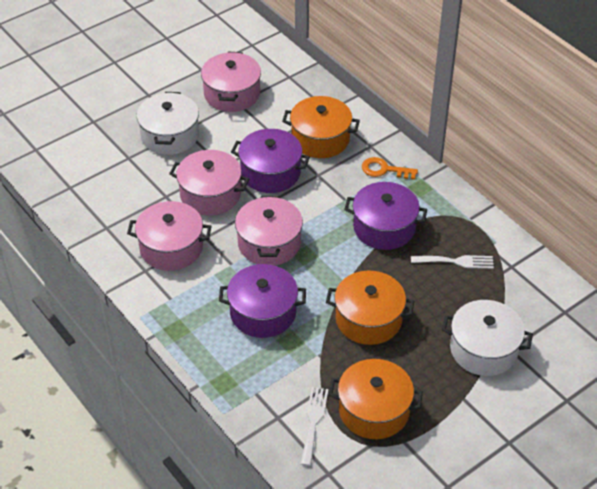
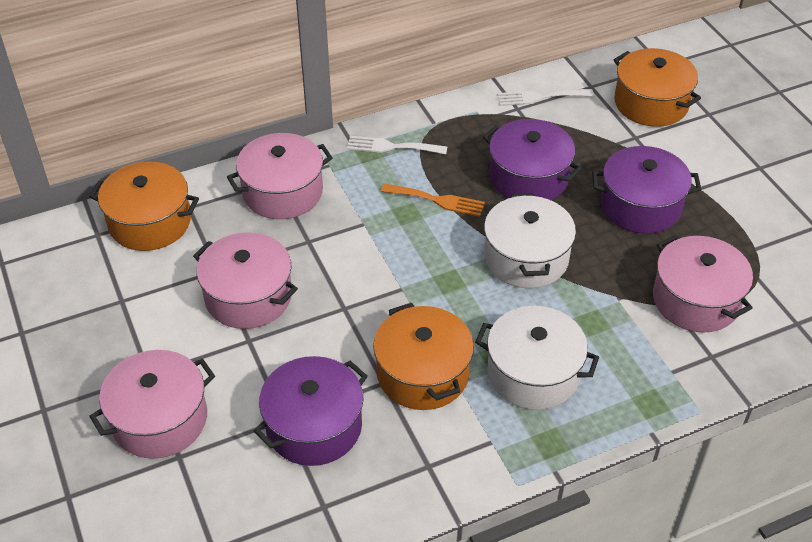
orange fork: 0 -> 1
orange key: 1 -> 0

